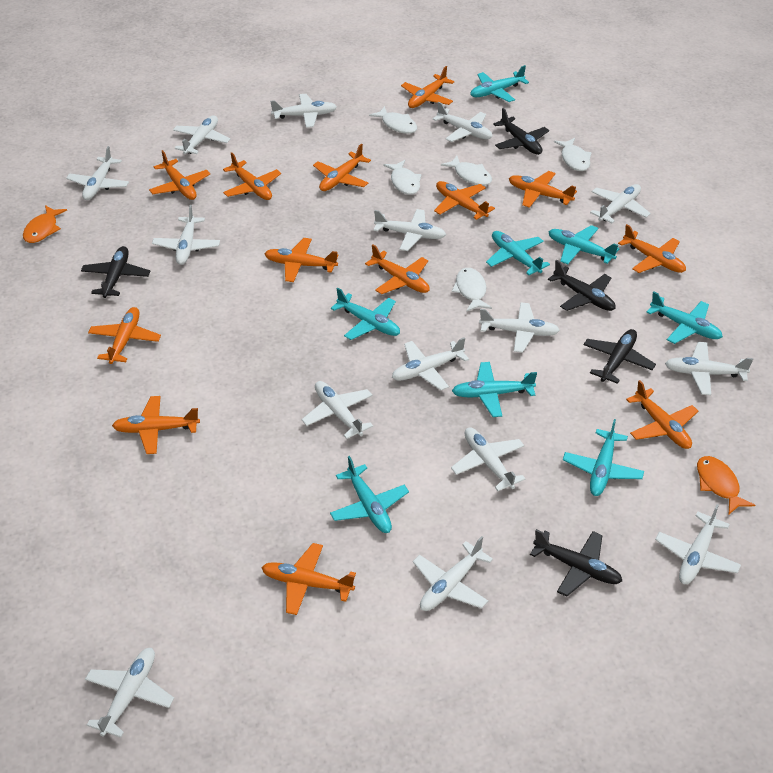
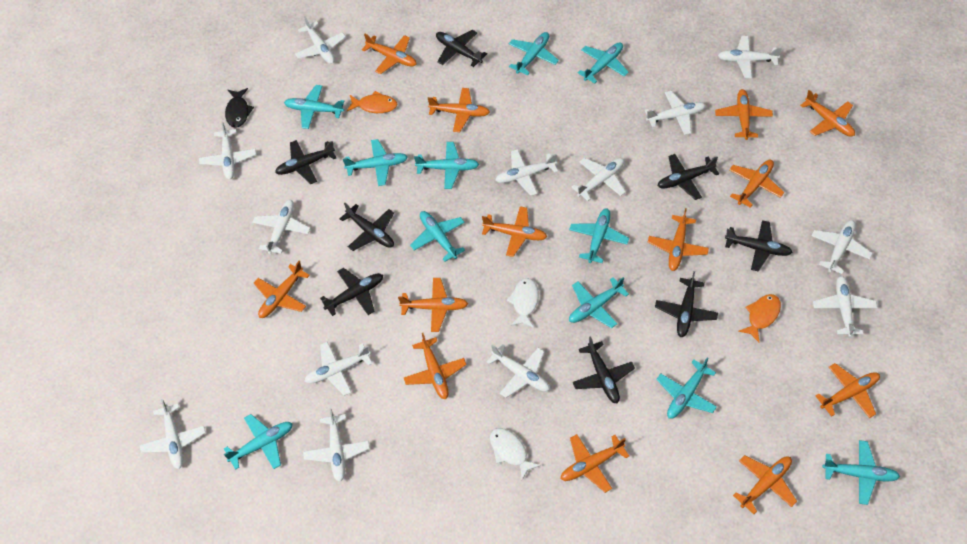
black fish: 0 -> 1
black plane: 5 -> 8
turquoise plane: 8 -> 11
white fish: 5 -> 2
white plane: 15 -> 13

